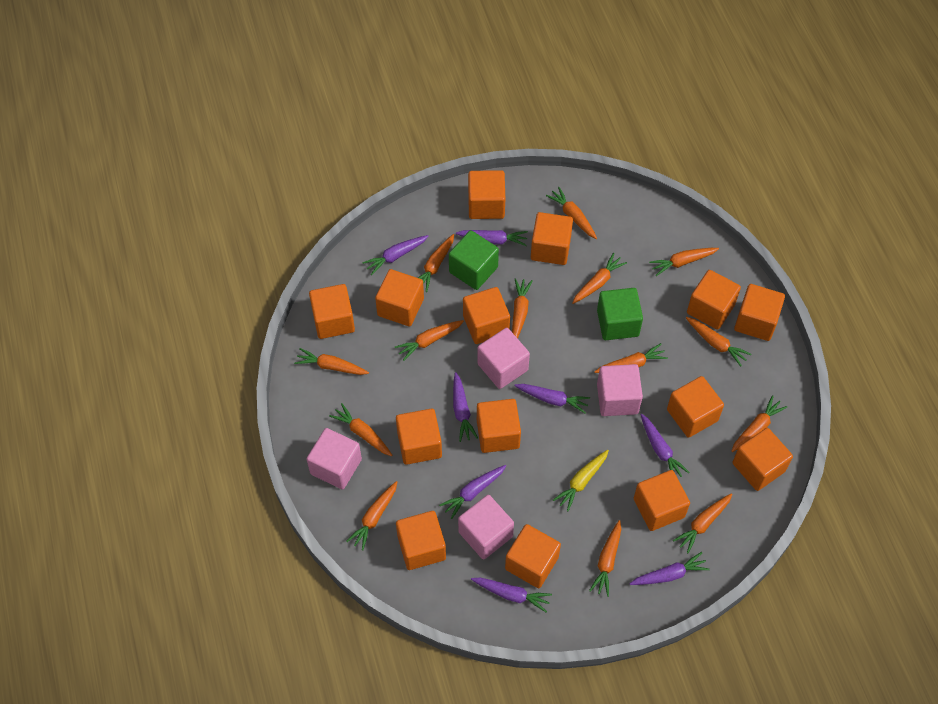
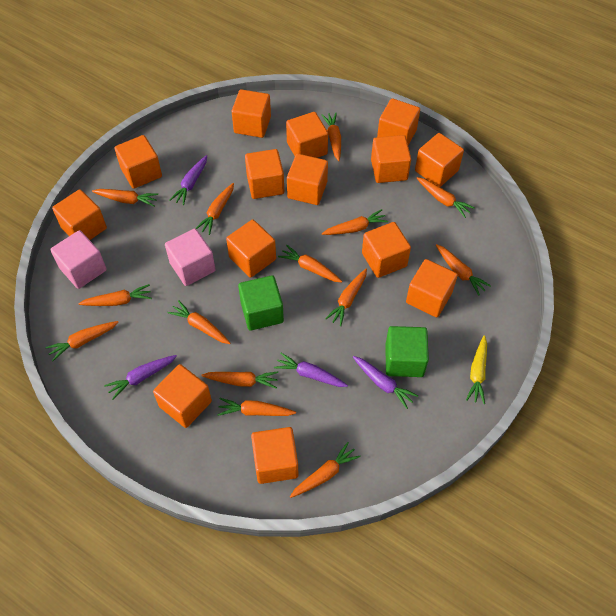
pink cube: 4 -> 2
purple carrot: 8 -> 4

